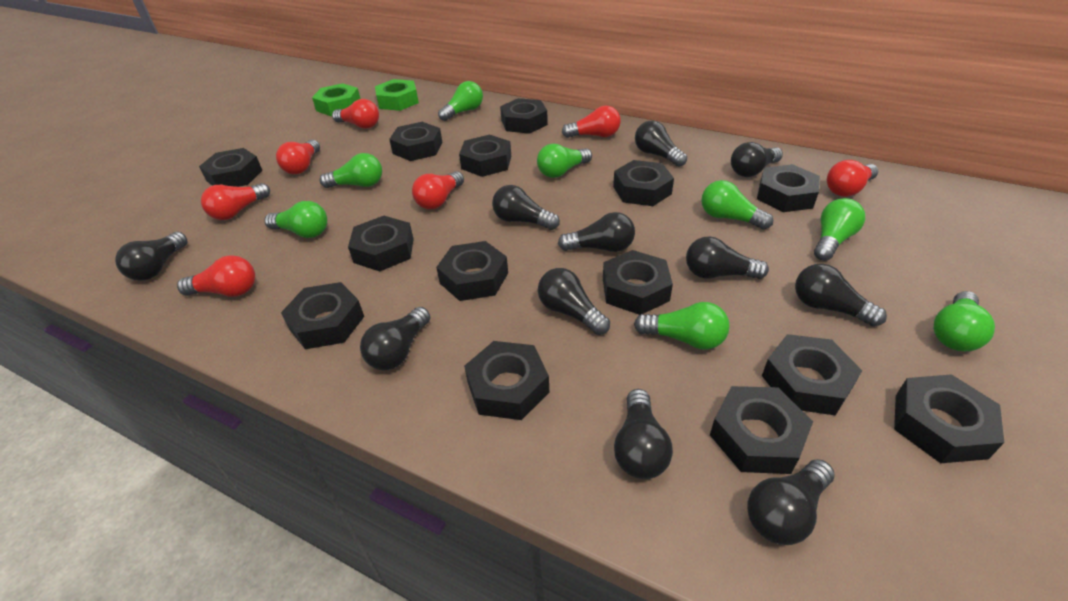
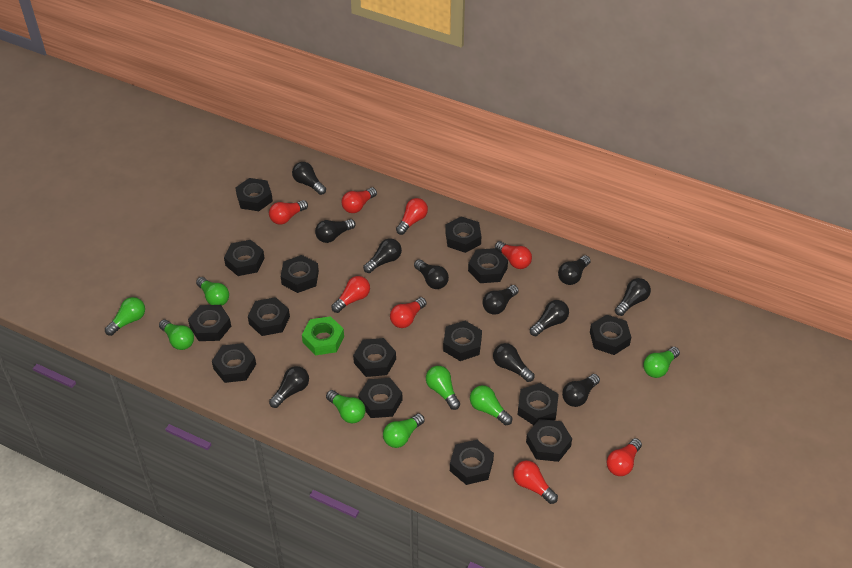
black nut: 14 -> 15
green nut: 2 -> 1
red light bulb: 7 -> 8

